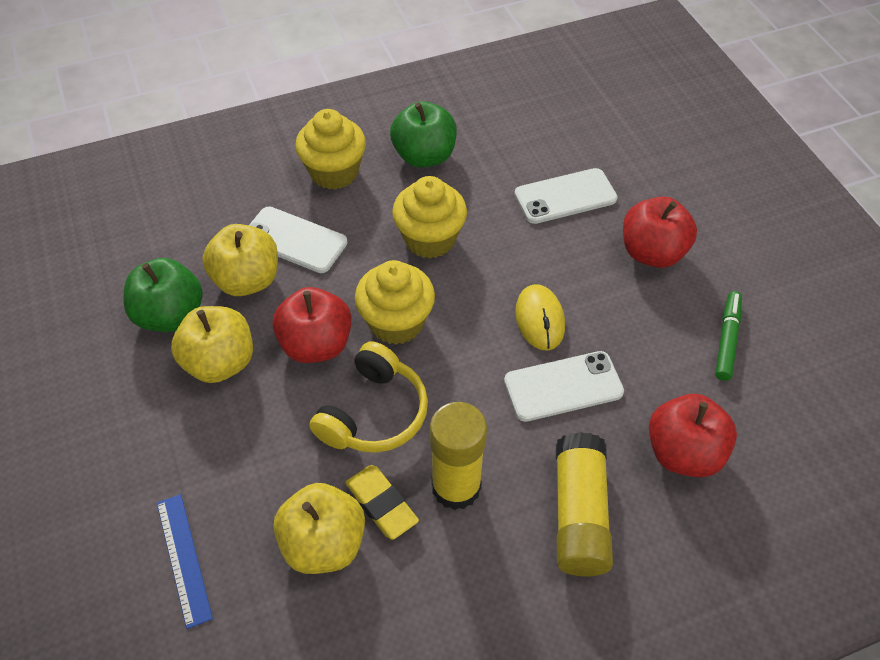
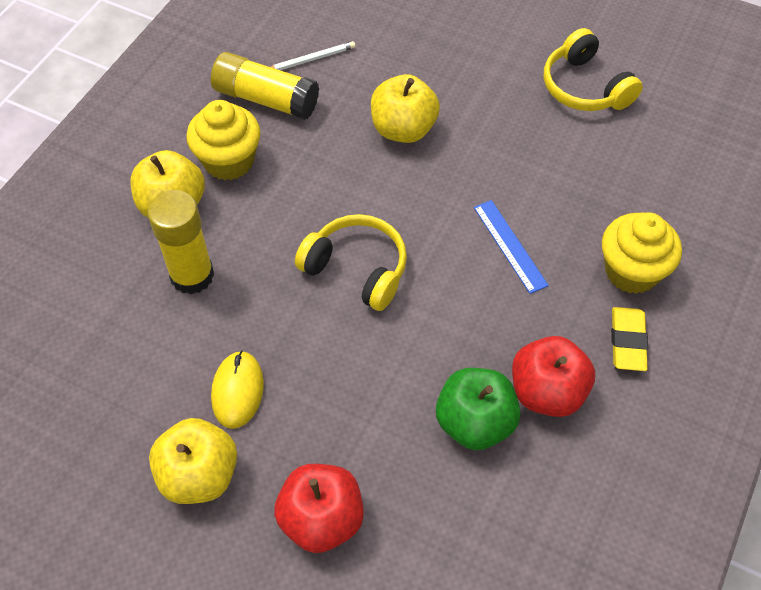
green apple: 2 -> 1
green marker: 1 -> 0
red apple: 3 -> 2
white pencil: 0 -> 1
white phone: 3 -> 0
yellow cupcake: 3 -> 2
yellow headphones: 1 -> 2

